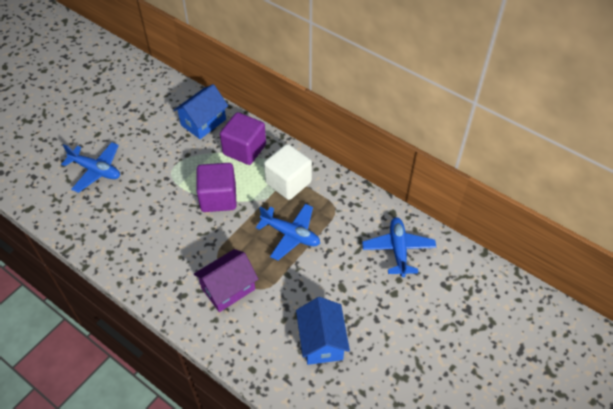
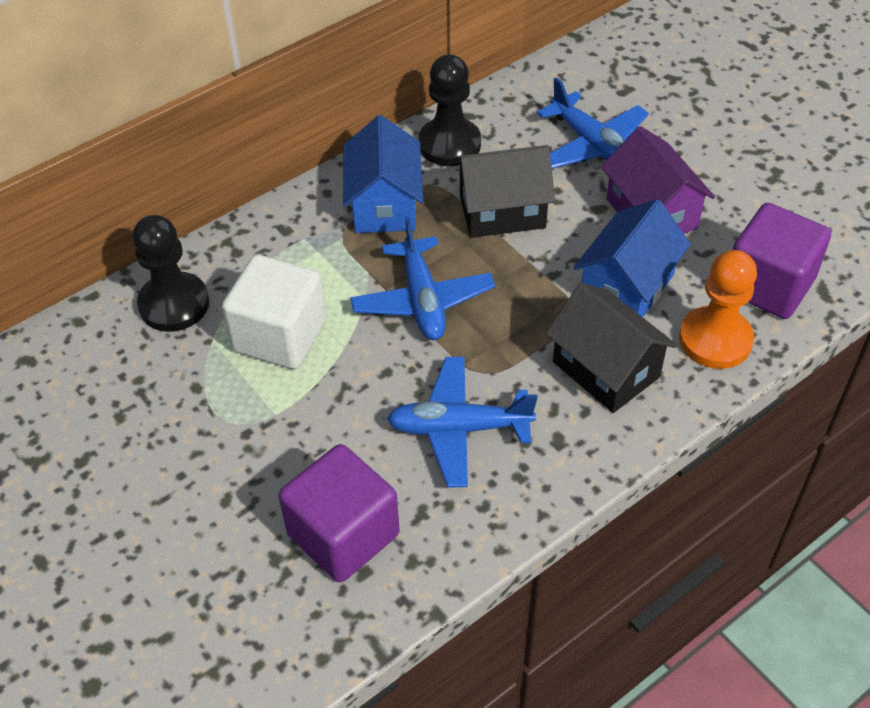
black house: 0 -> 2
black pawn: 0 -> 2
orange pawn: 0 -> 1

